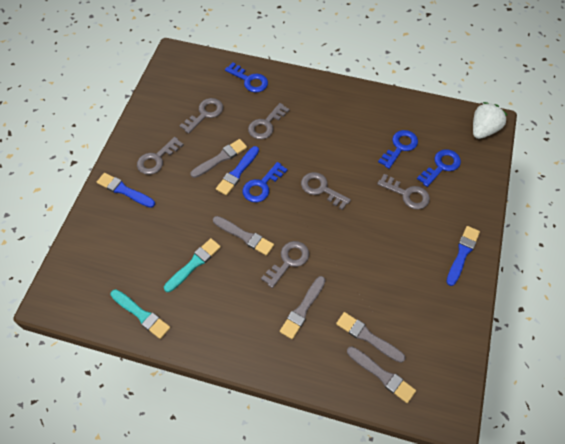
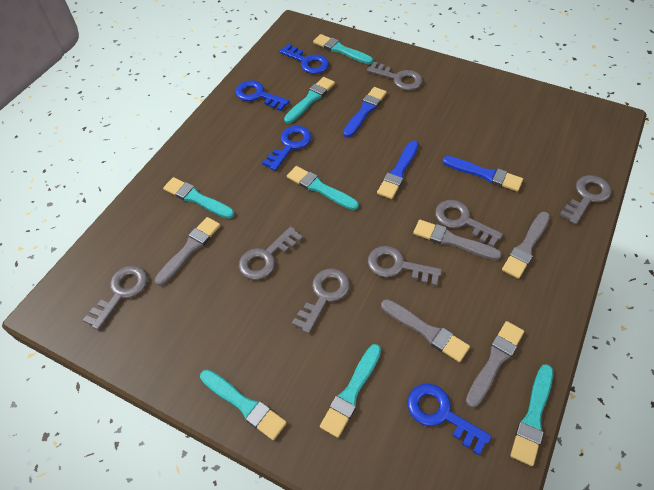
grey key: 6 -> 7
turquoise brush: 2 -> 7
white strawberry: 1 -> 0

